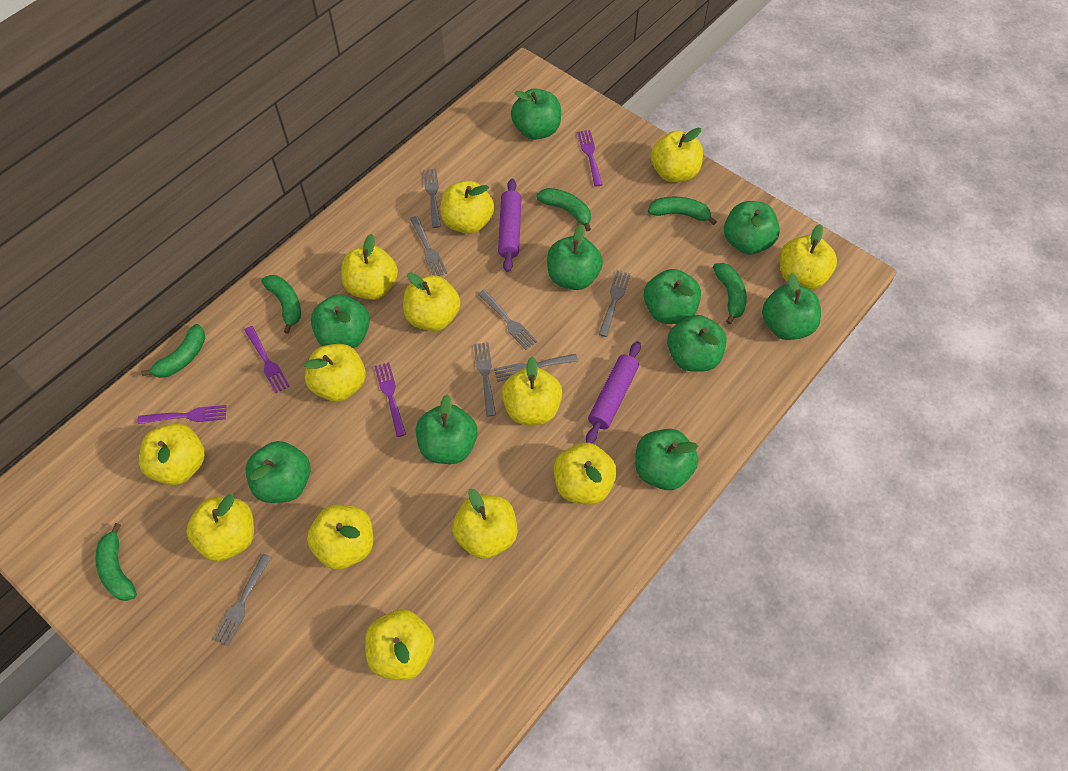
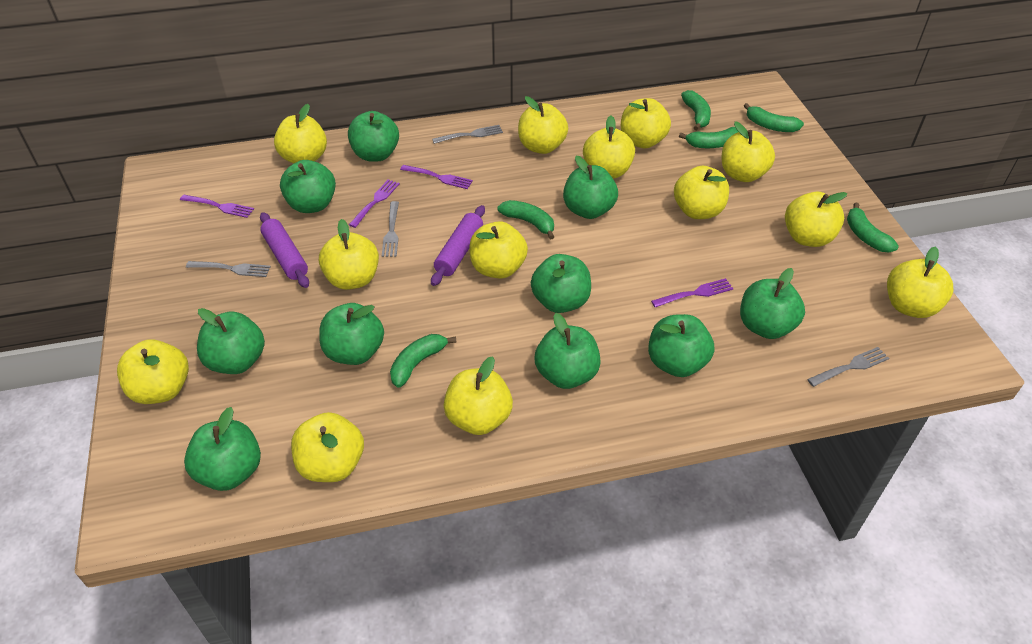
grey fork: 7 -> 4

